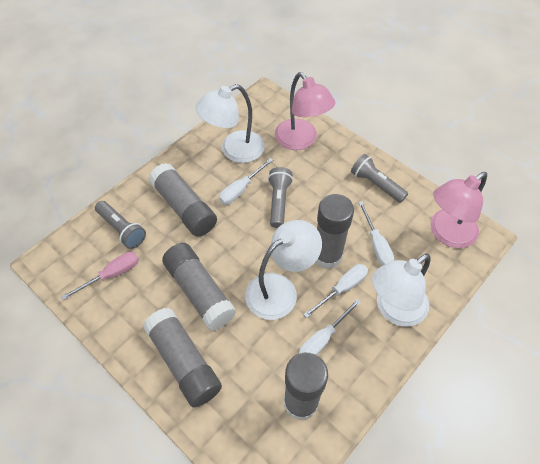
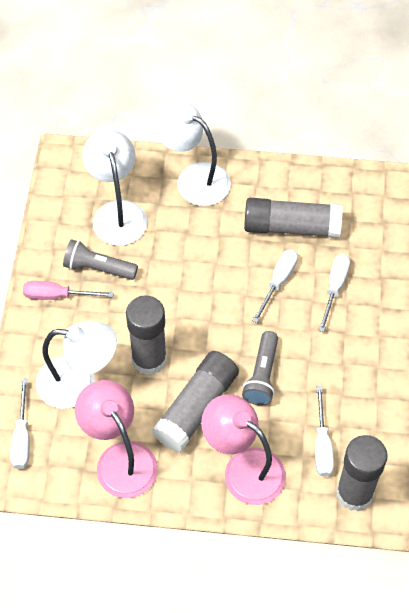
grey flashlight: 3 -> 2
grey glue stick: 5 -> 4

